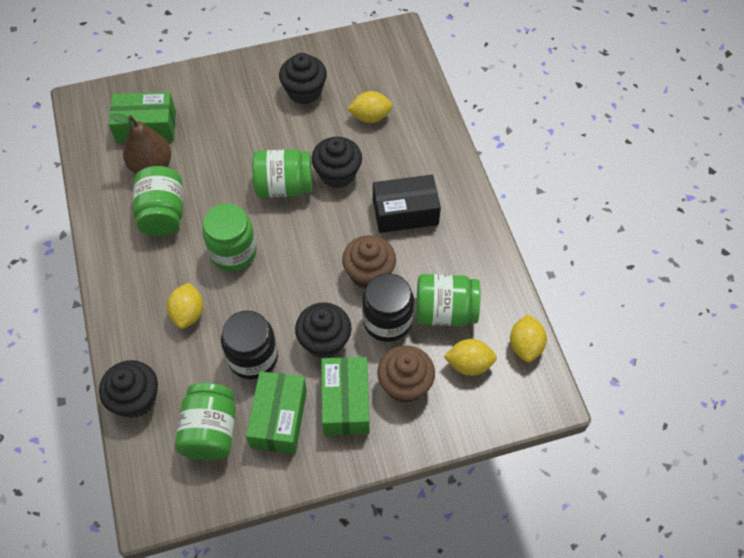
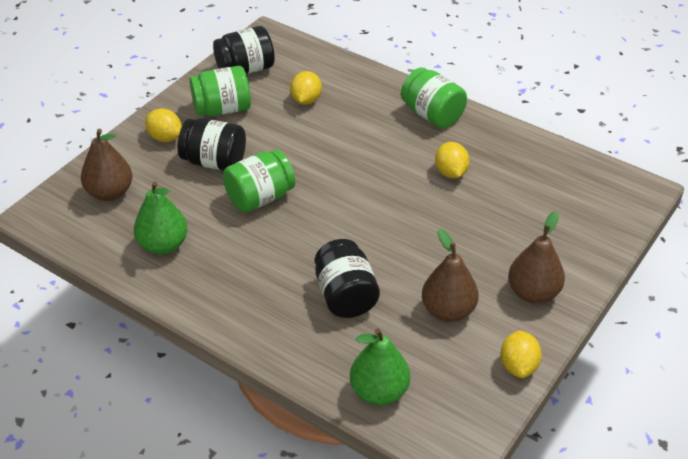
black box: 1 -> 0
black cupcake: 4 -> 0
black jar: 2 -> 3
brown cupcake: 2 -> 0
brown pear: 1 -> 3
green box: 3 -> 0
green jar: 5 -> 3
green pear: 0 -> 2

